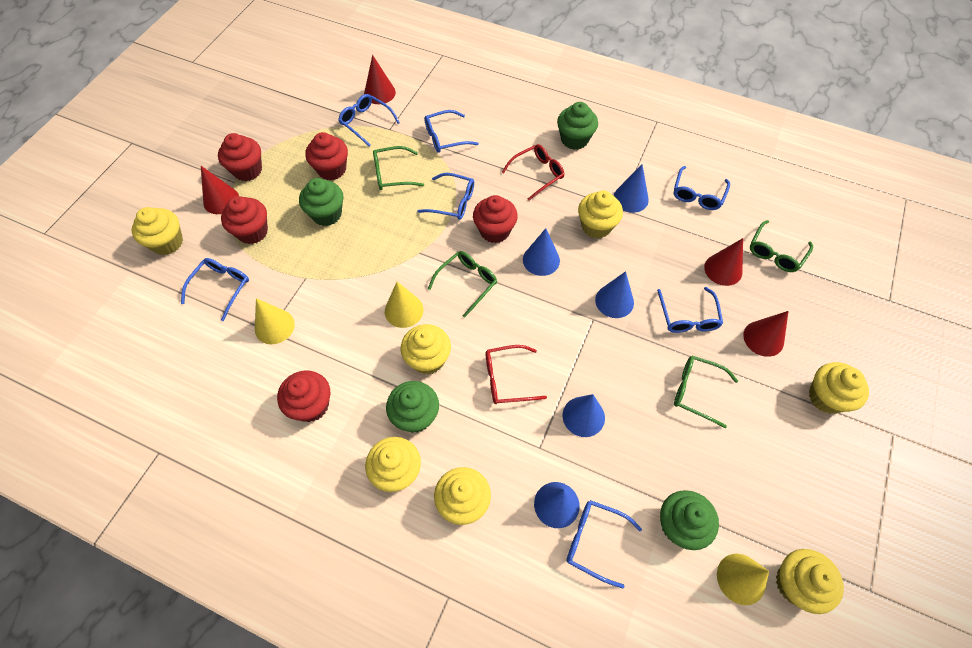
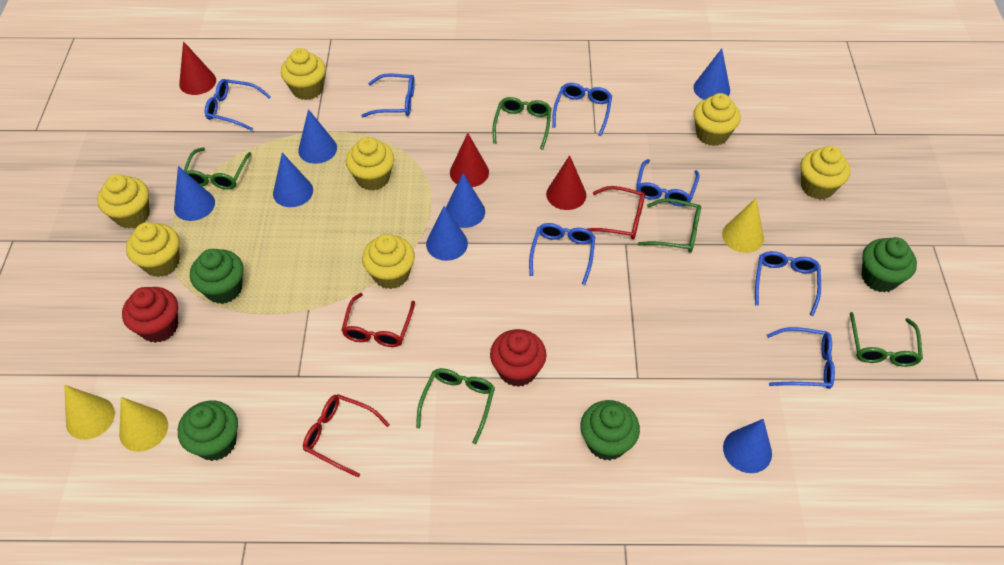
blue cone: 5 -> 7
green glasses: 4 -> 5
red cone: 4 -> 3
red cupcake: 5 -> 2
red glasses: 2 -> 3

